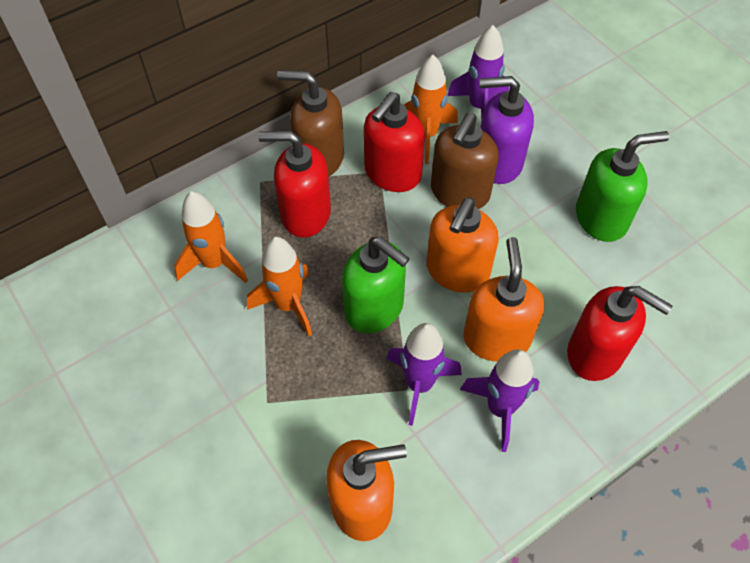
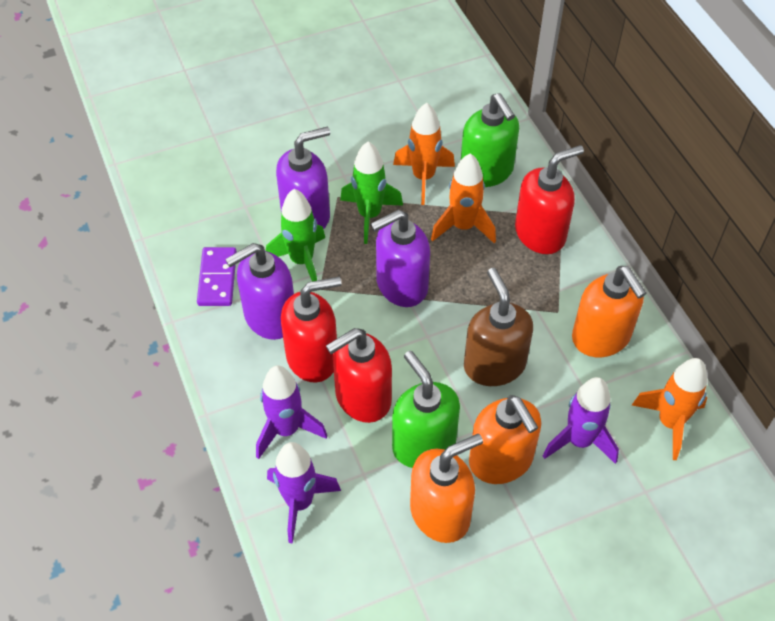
brown soap dispenser: 2 -> 1
green rocket: 0 -> 2
purple domino: 0 -> 1
purple soap dispenser: 1 -> 3

